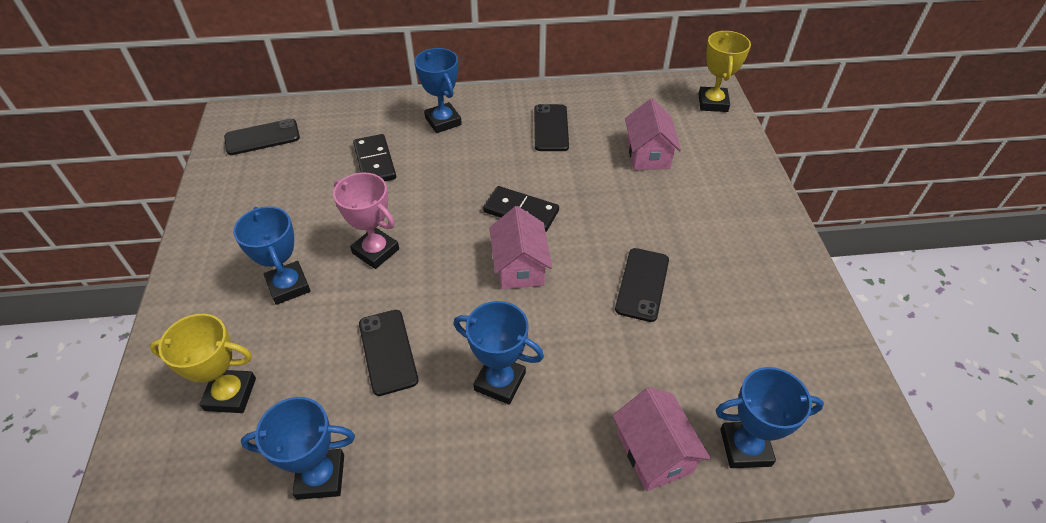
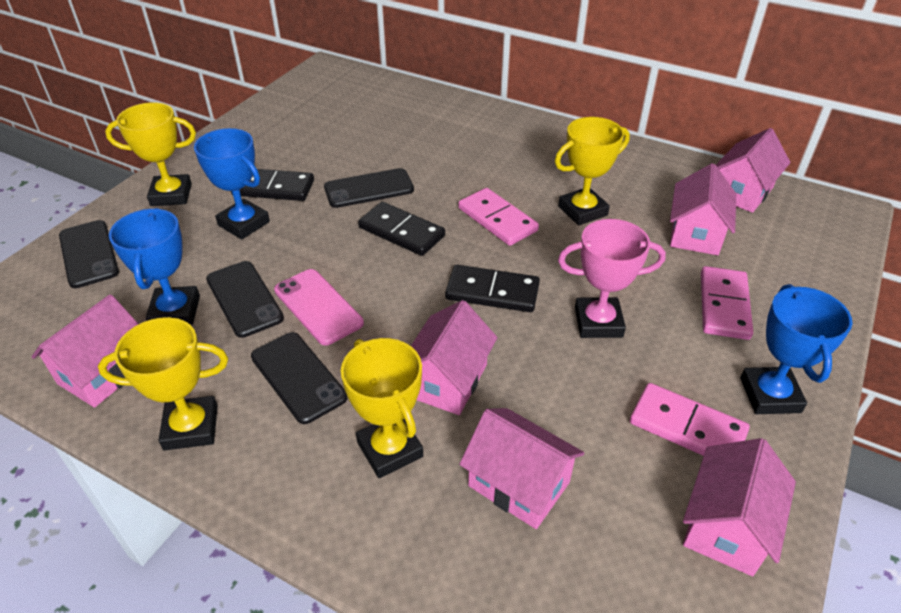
black domino: 2 -> 3
blue trophy: 5 -> 3
pink domino: 0 -> 3
pink house: 3 -> 6
pink phone: 0 -> 1
yellow trophy: 2 -> 4

